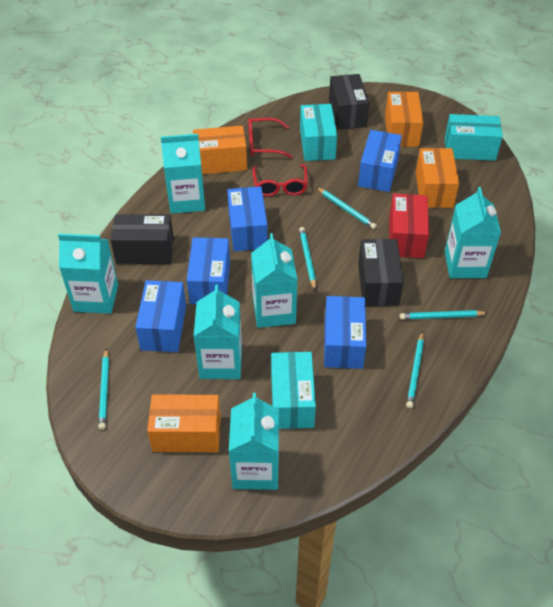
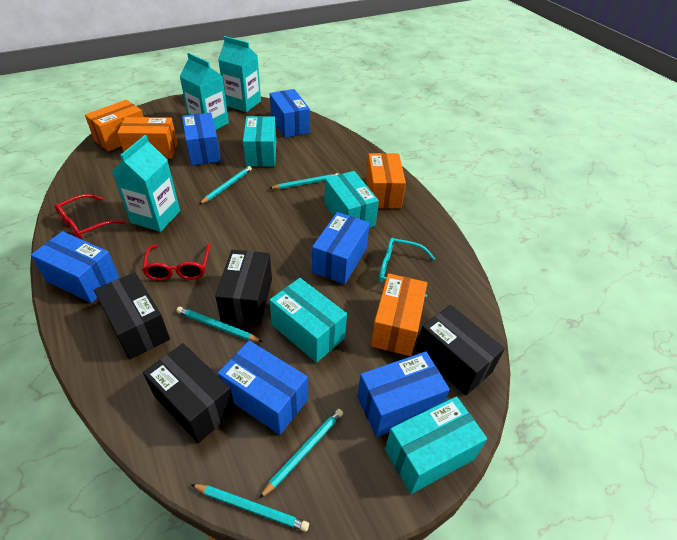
black box: 3 -> 4
blue box: 5 -> 6
red box: 1 -> 0
turquoise box: 3 -> 4
turquoise carton: 6 -> 3
turquoise glasses: 0 -> 1

